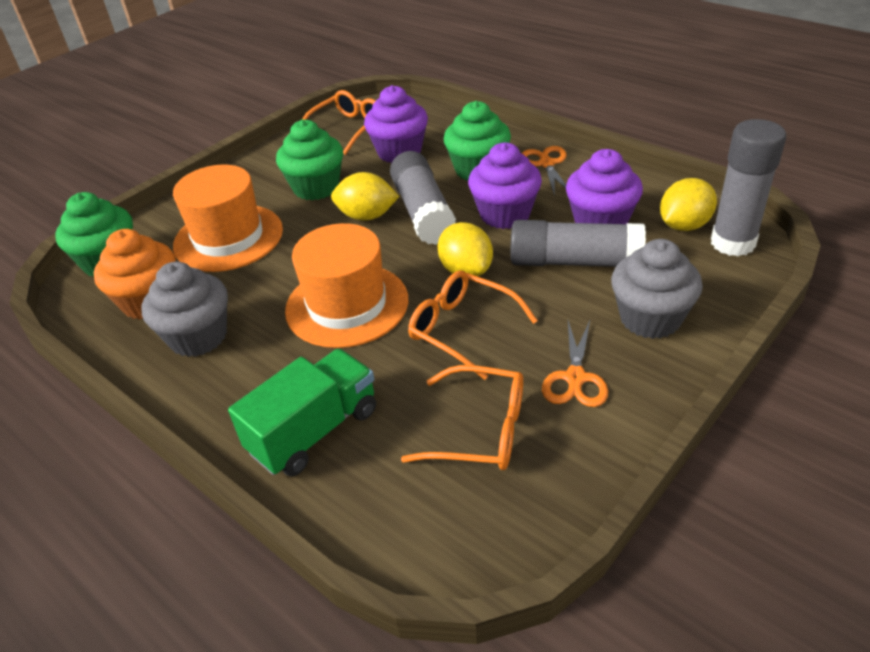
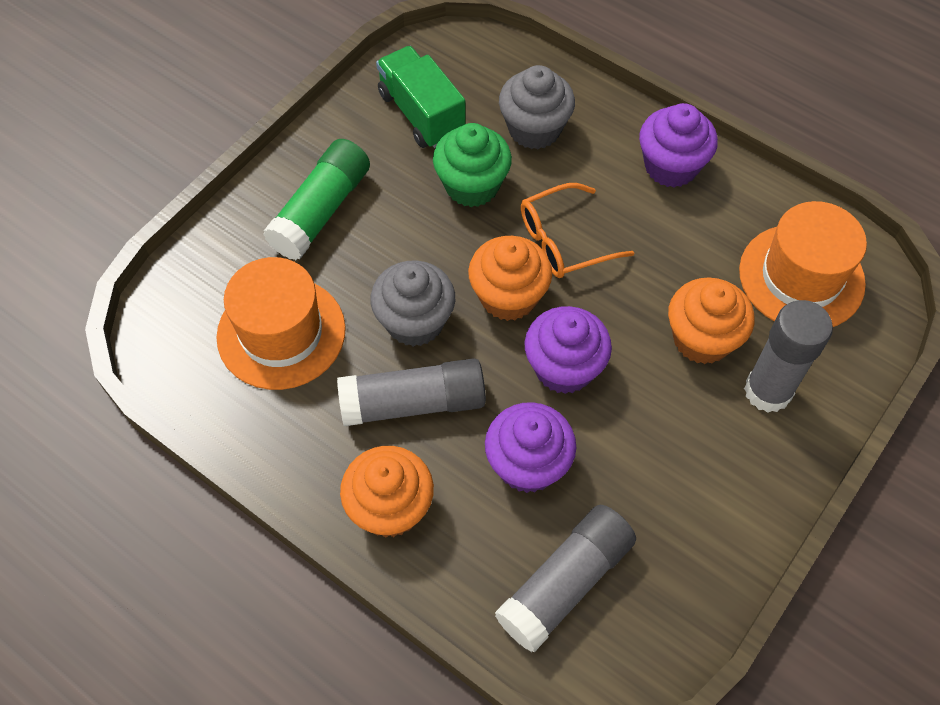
green cupcake: 3 -> 1
green glue stick: 0 -> 1
orange cupcake: 1 -> 3
orange glasses: 3 -> 1
orange scissors: 2 -> 0
yellow lemon: 3 -> 0

